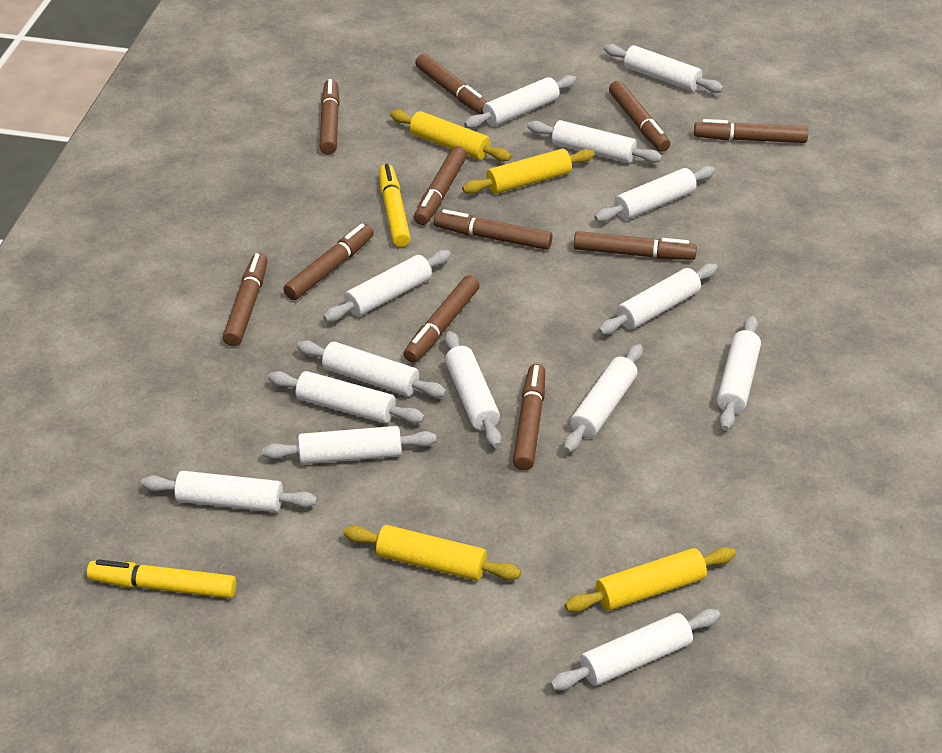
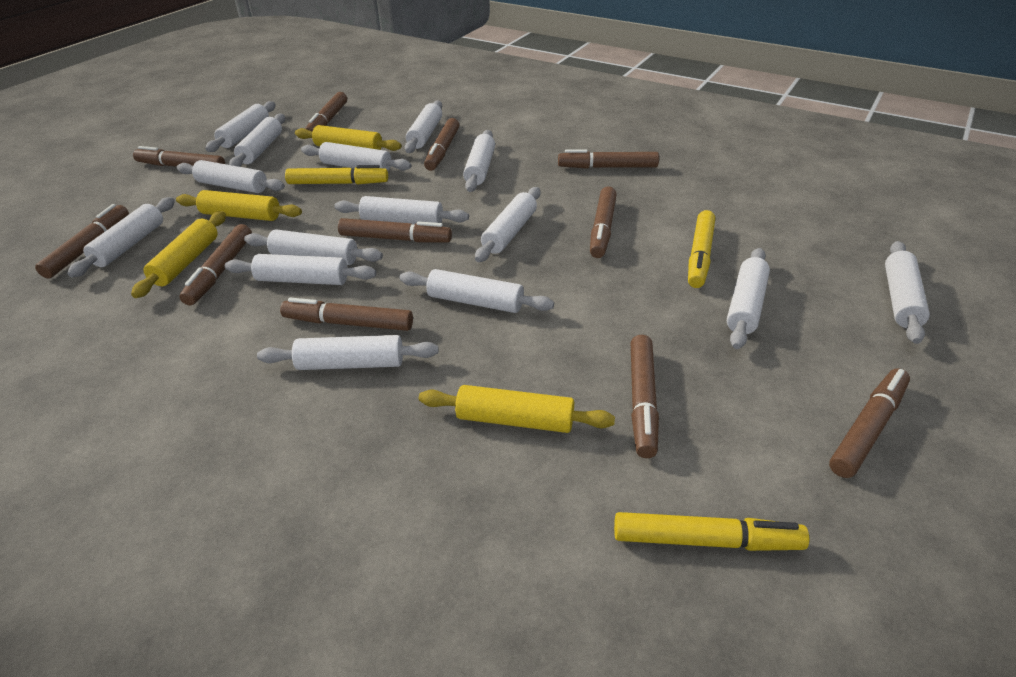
white rolling pin: 14 -> 15
yellow marker: 2 -> 3

